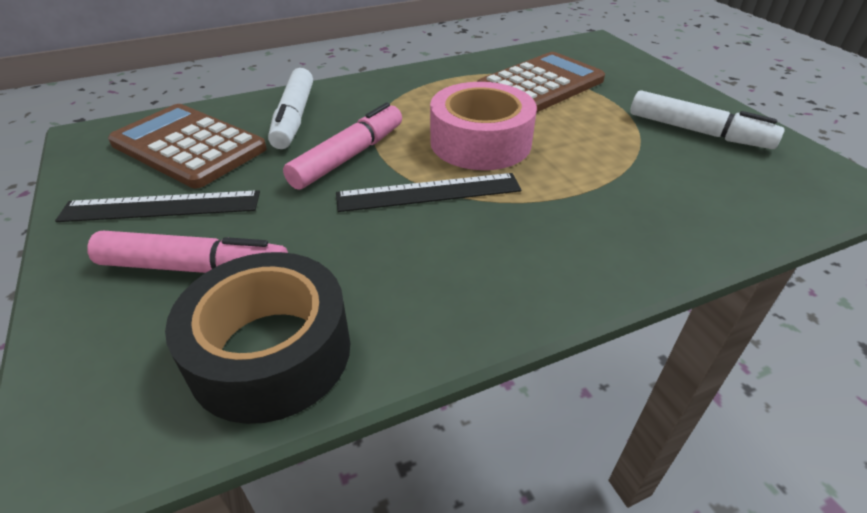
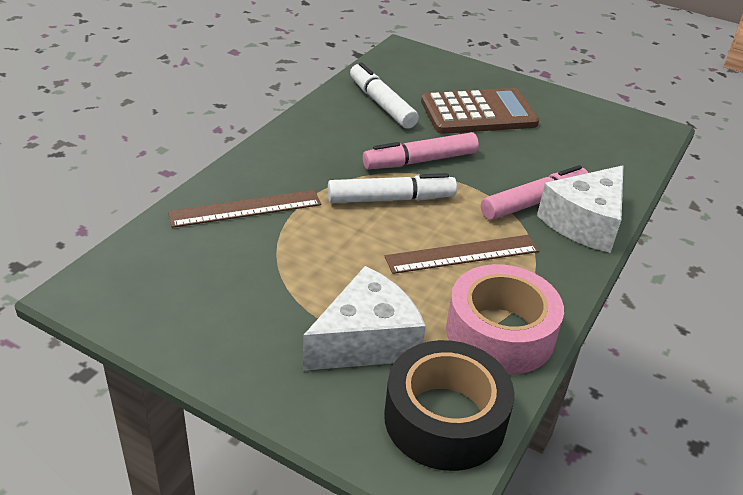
black ruler: 2 -> 0
brown calculator: 2 -> 1
brown ruler: 0 -> 2
white cheese: 0 -> 2

